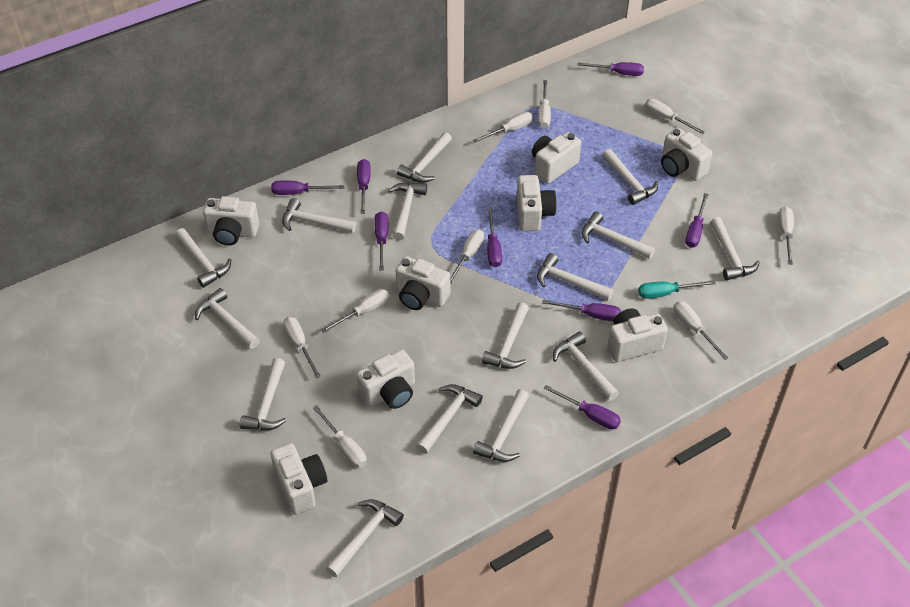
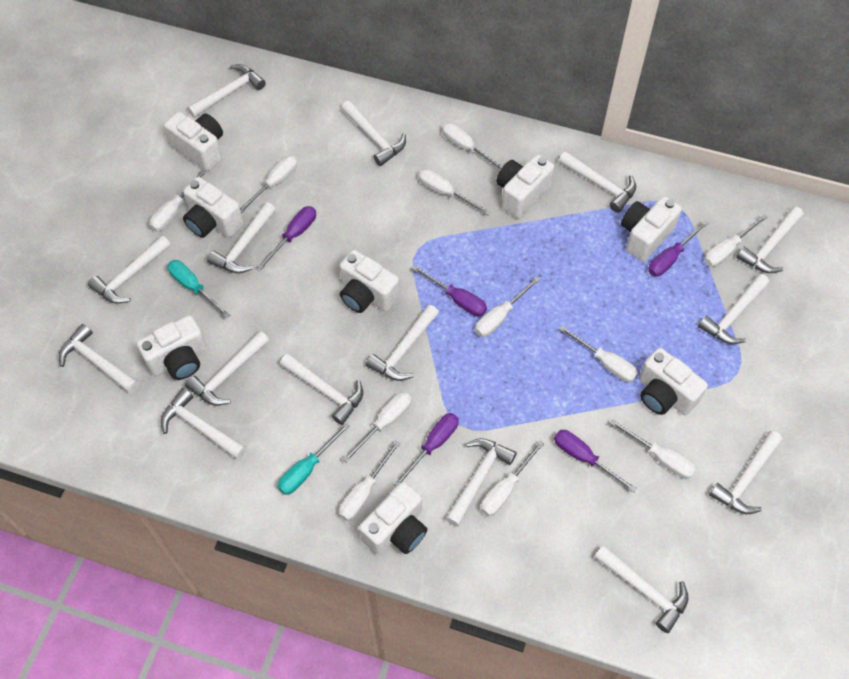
purple screwdriver: 8 -> 5
turquoise screwdriver: 1 -> 2
white screwdriver: 9 -> 11

